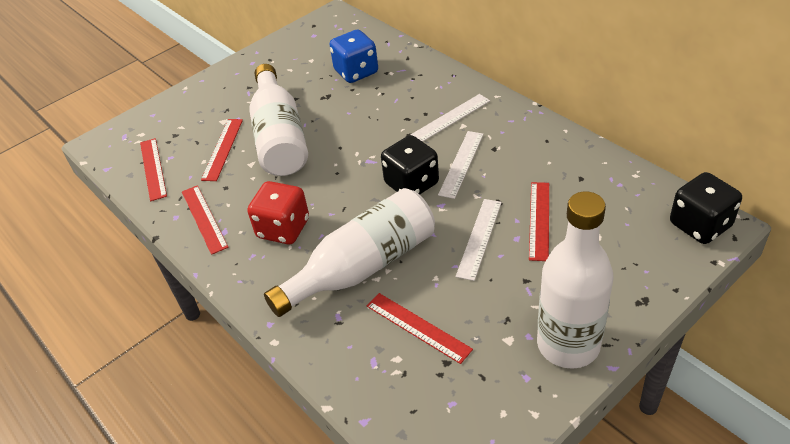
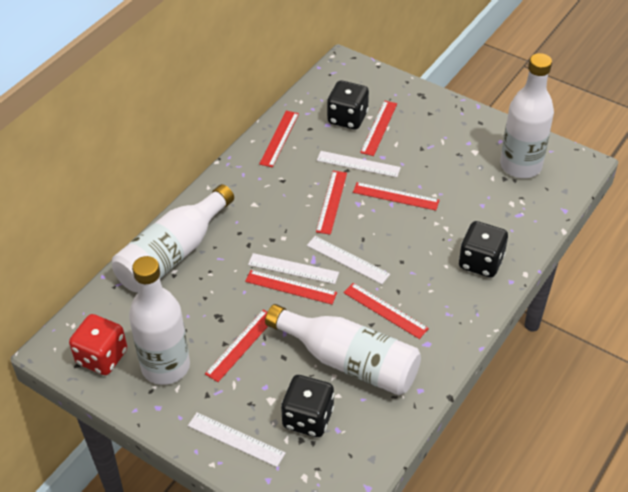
black dice: 2 -> 3
blue dice: 1 -> 0
red ruler: 5 -> 7
white bottle: 3 -> 4
white ruler: 3 -> 4

